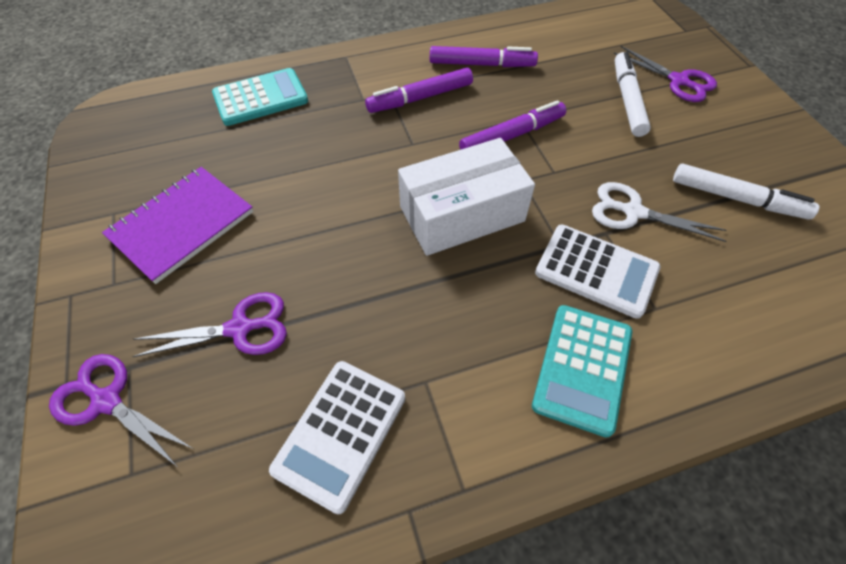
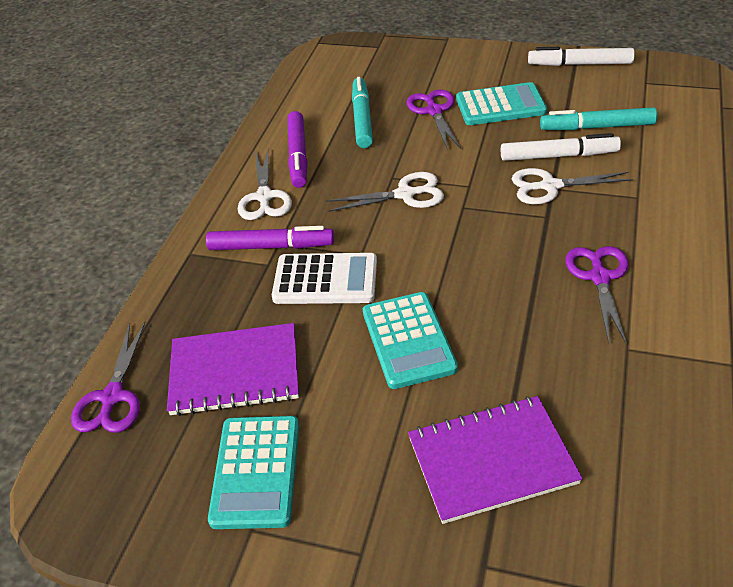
purple marker: 3 -> 2
purple notebook: 1 -> 2
turquoise calculator: 2 -> 3
turquoise marker: 0 -> 2
white box: 1 -> 0
white calculator: 2 -> 1
white scissors: 1 -> 3

